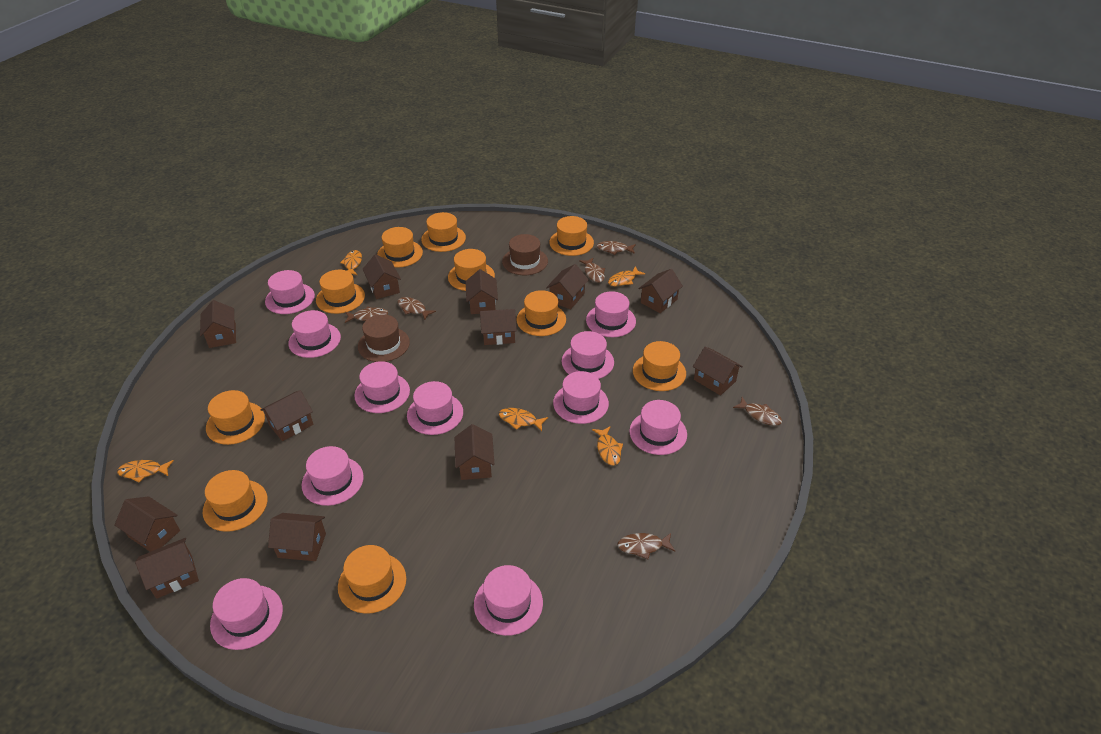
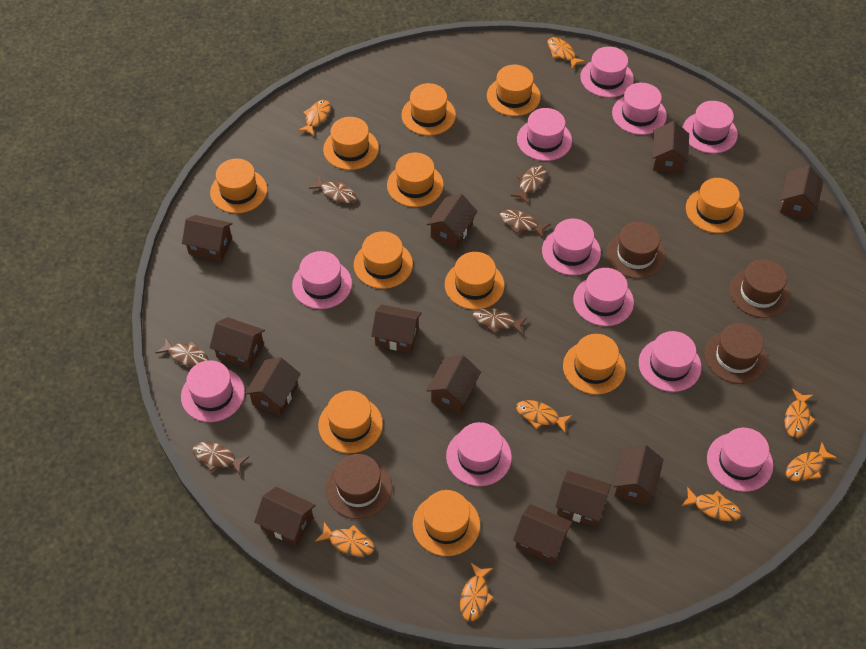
brown hat: 2 -> 4
orange fish: 5 -> 8
orange hat: 10 -> 11

